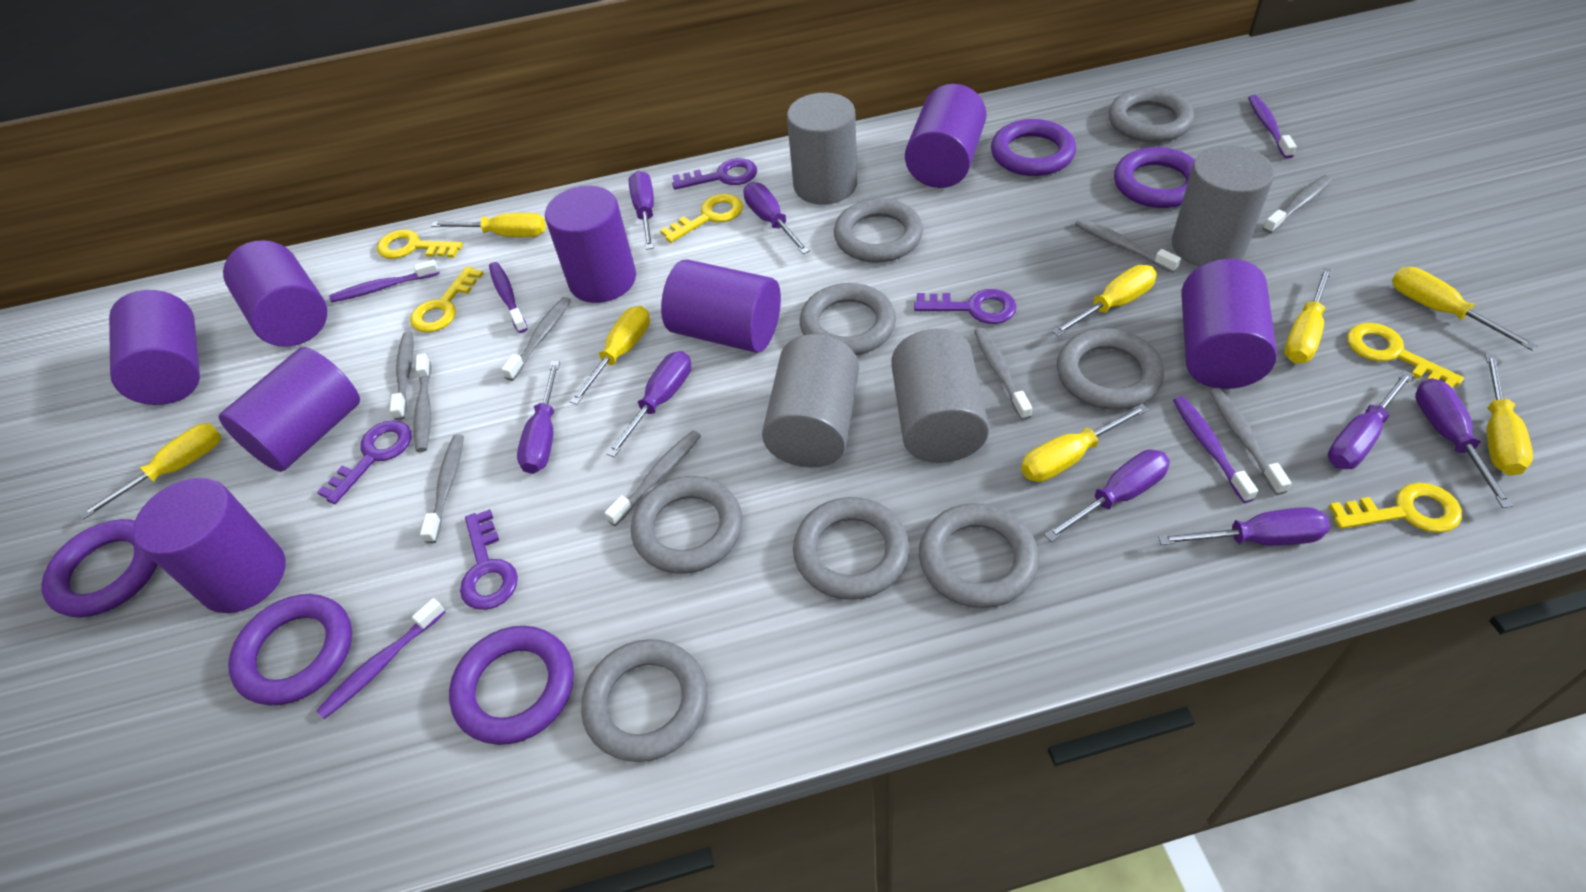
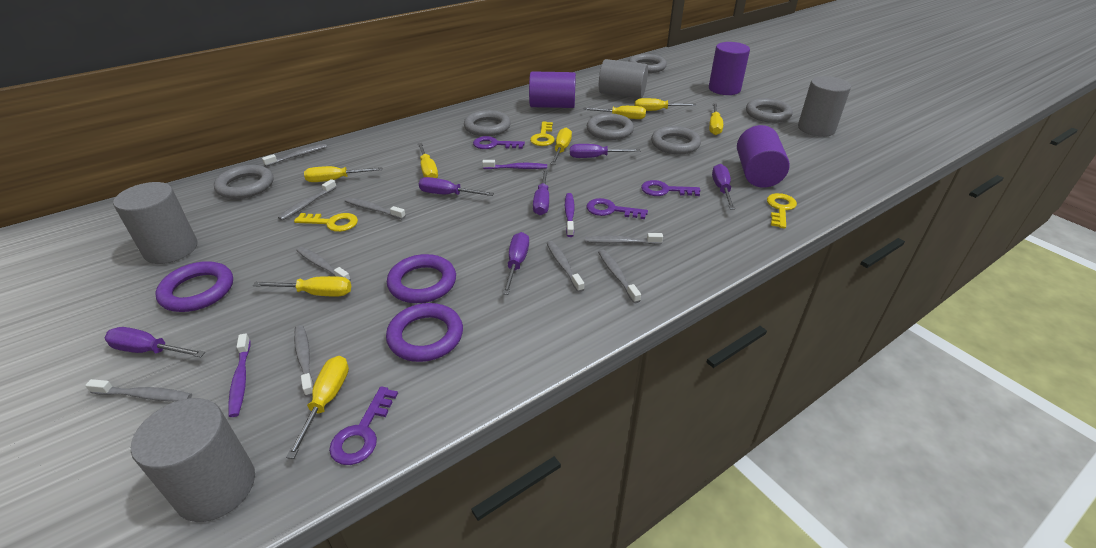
grey ring: 8 -> 6
purple cylinder: 8 -> 3
purple ring: 5 -> 3
purple screwdriver: 8 -> 6
purple toothbrush: 5 -> 3
yellow key: 5 -> 3

